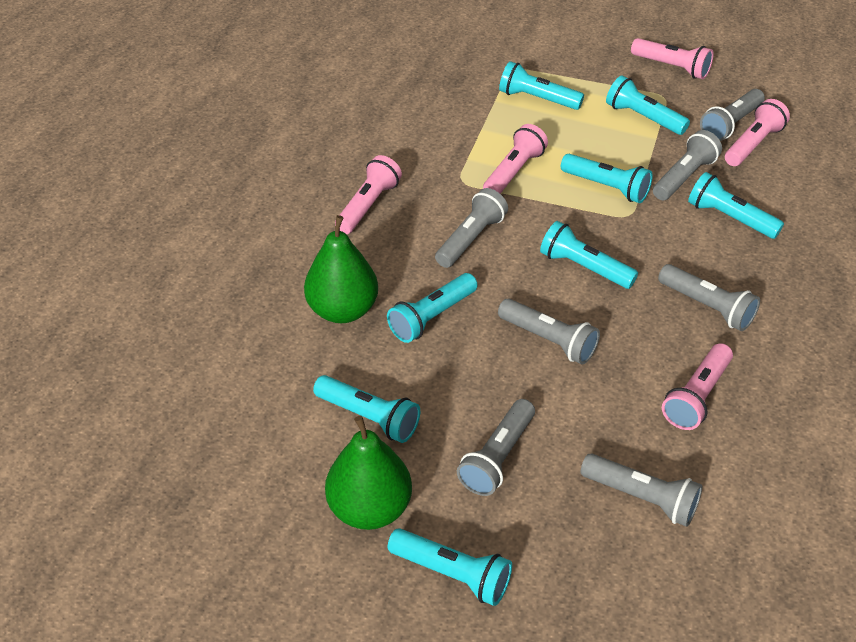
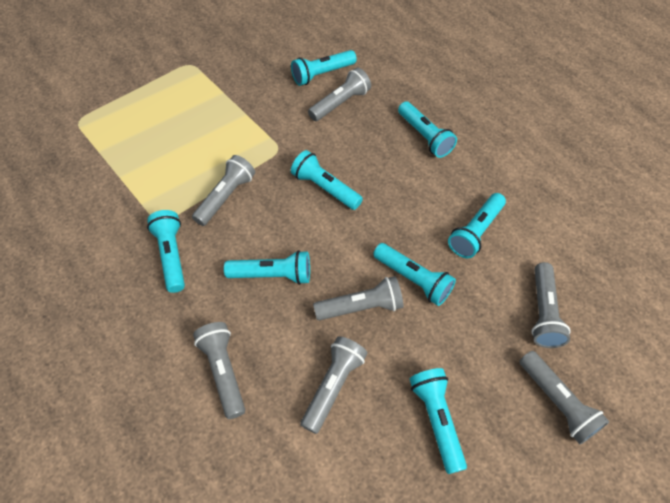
green pear: 2 -> 0
pink flashlight: 5 -> 0

